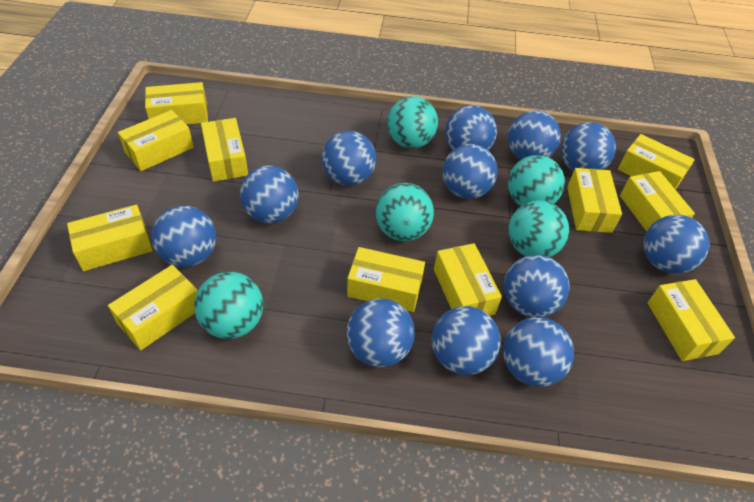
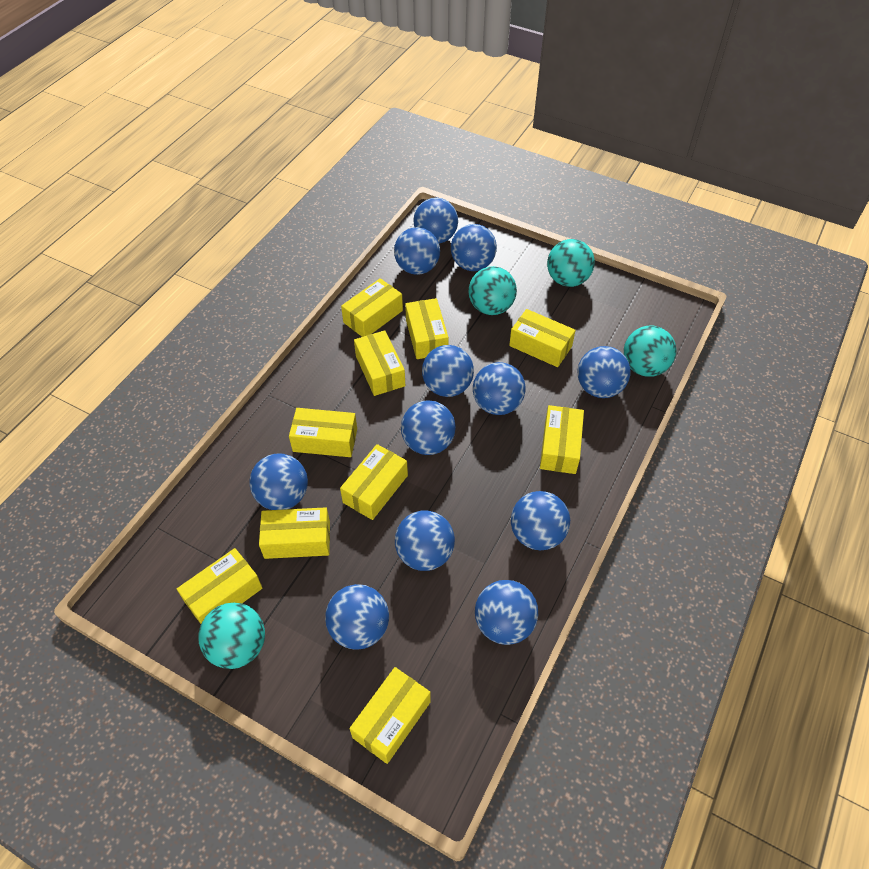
turquoise ball: 5 -> 4
yellow box: 11 -> 10

